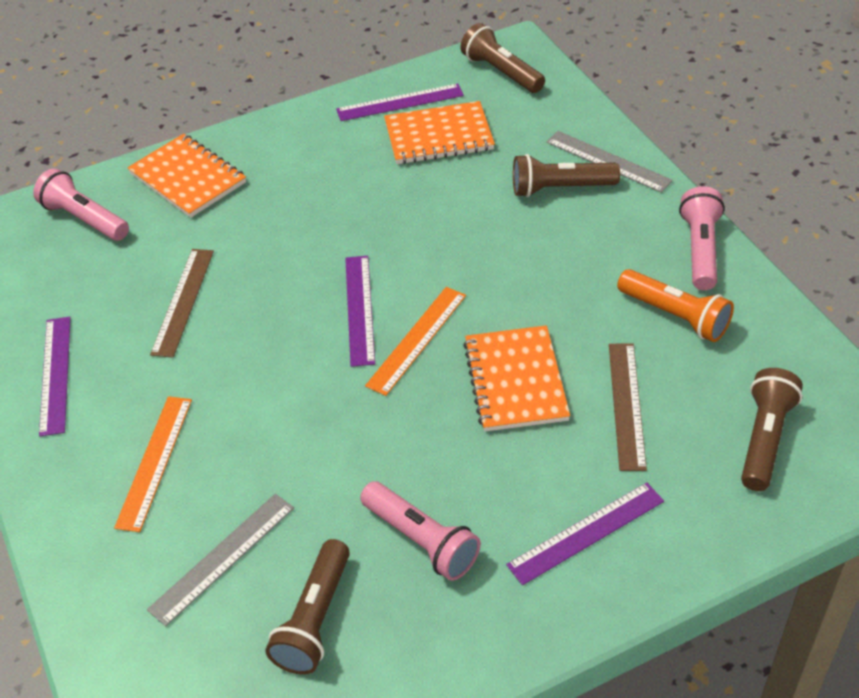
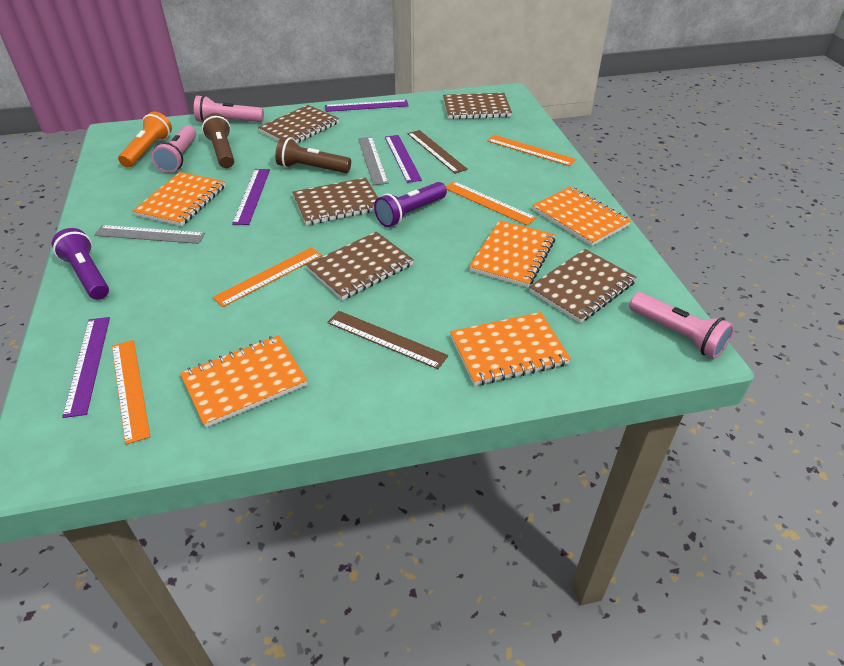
brown flashlight: 4 -> 2
brown notebook: 0 -> 5
orange notebook: 3 -> 5
orange ruler: 2 -> 4
purple flashlight: 0 -> 2

